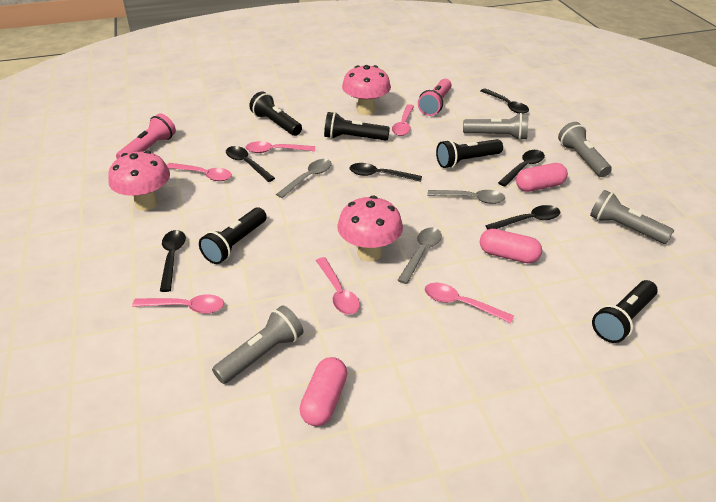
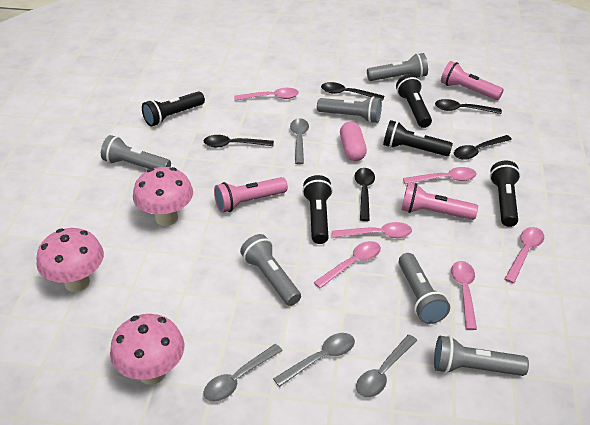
black spoon: 6 -> 5
grey flashlight: 4 -> 6
grey spoon: 3 -> 4
pink capsule: 3 -> 1
pink flashlight: 2 -> 3

